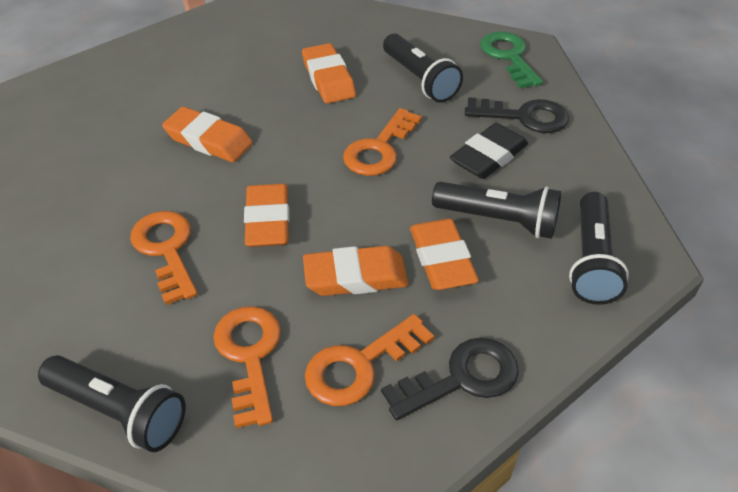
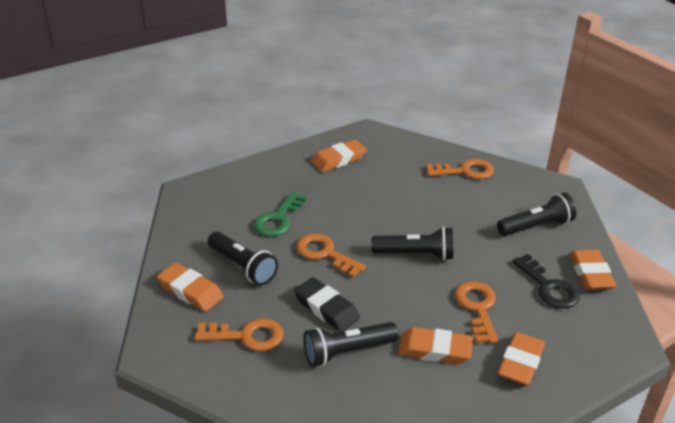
black key: 2 -> 1

